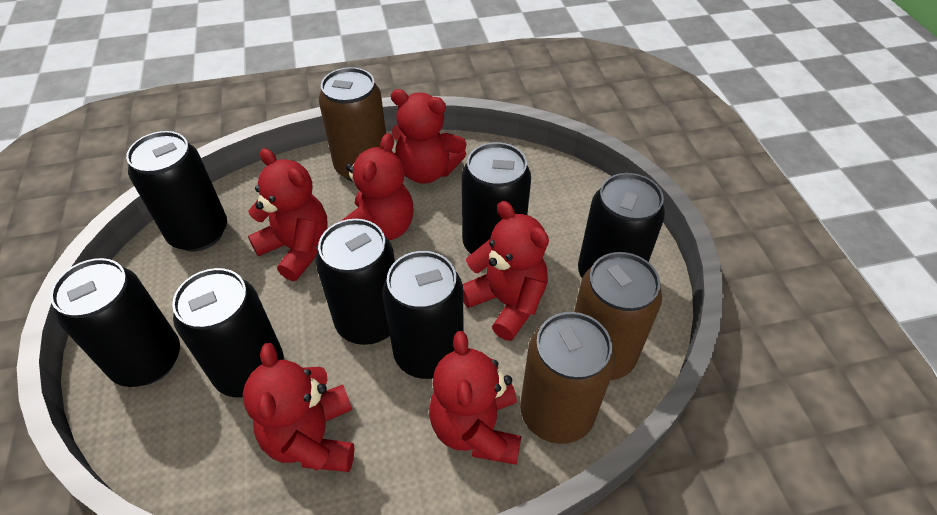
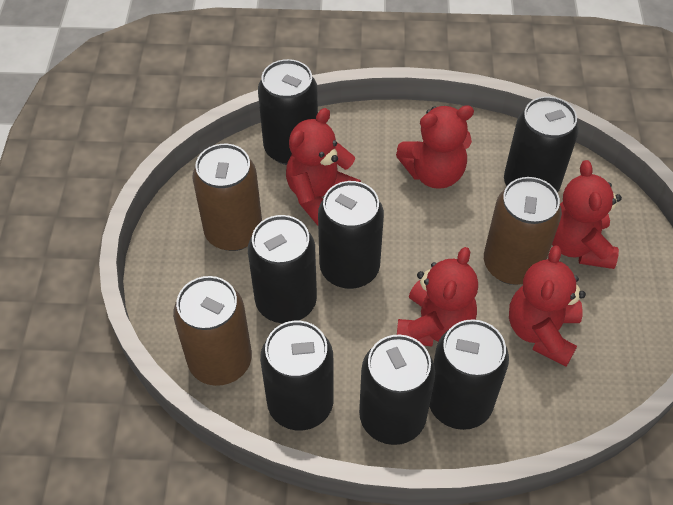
red teddy bear: 6 -> 5

